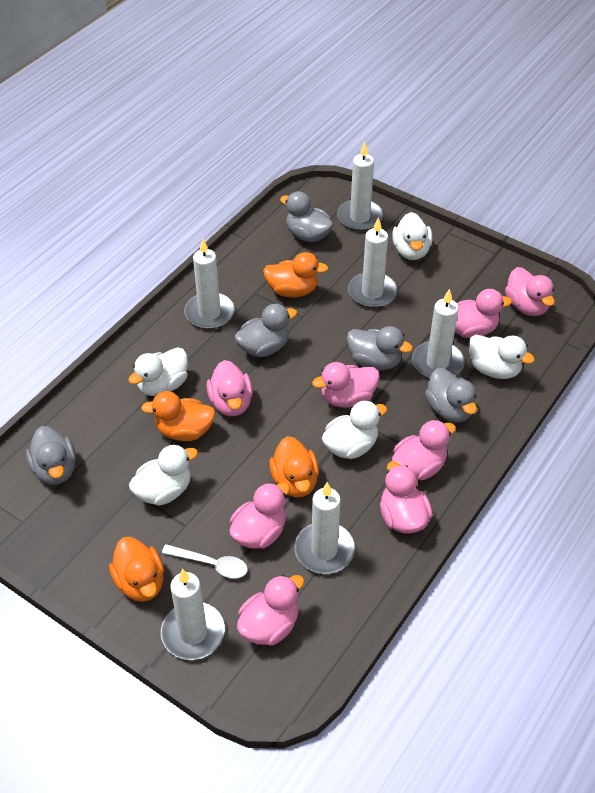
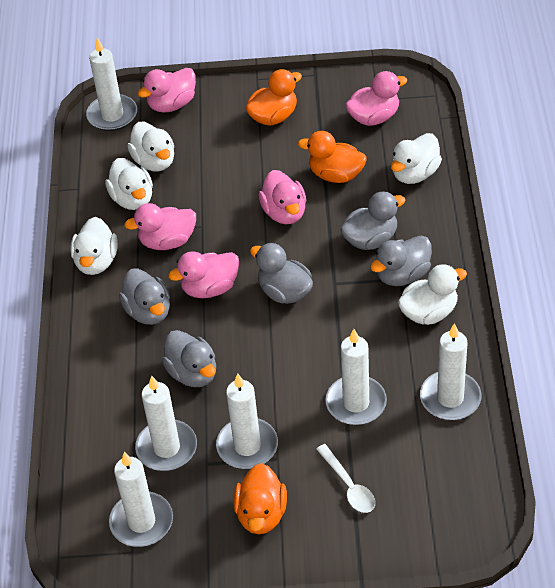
orange duck: 4 -> 3
pink duck: 8 -> 5

